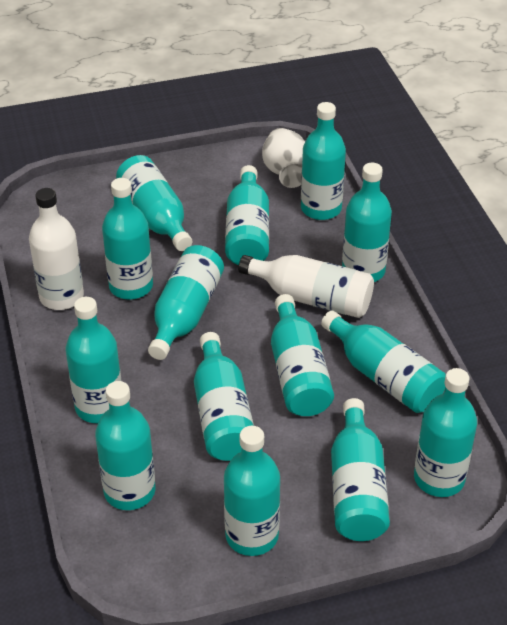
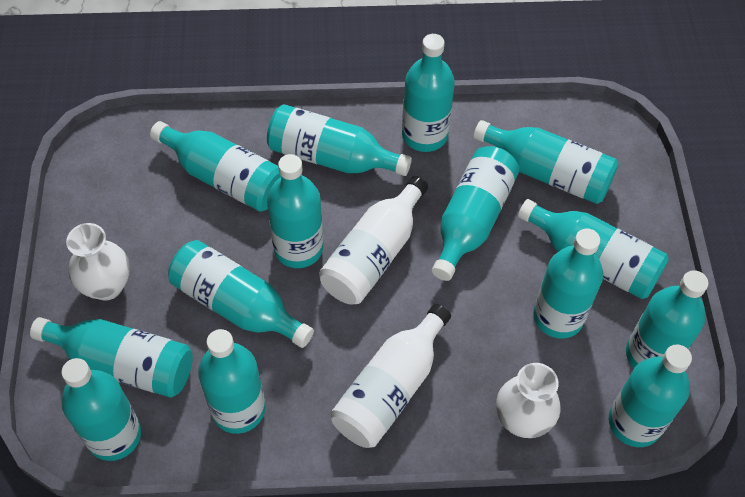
white vase: 1 -> 2

